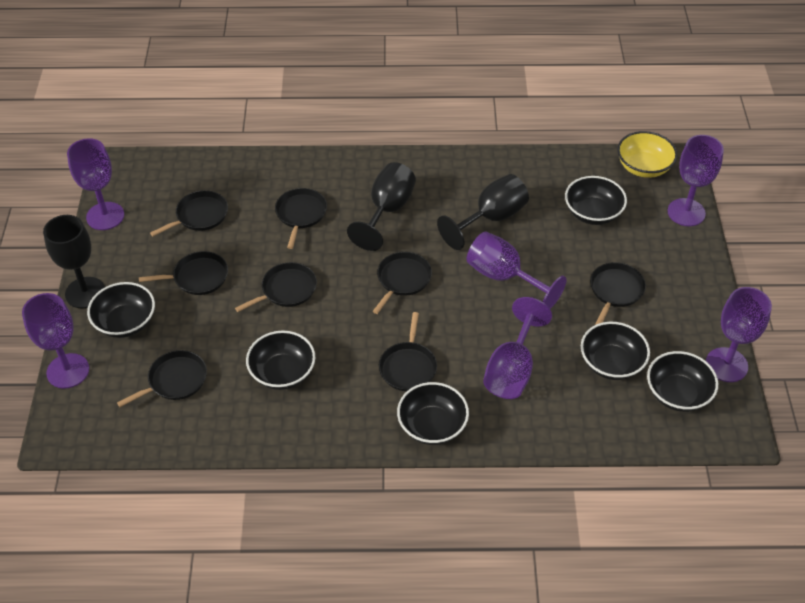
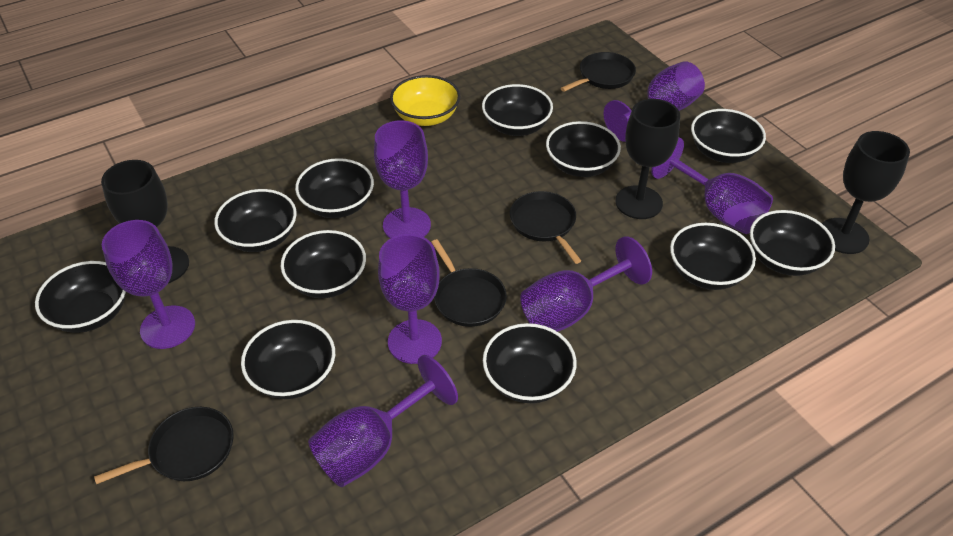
black bowl: 6 -> 11
black pan: 8 -> 4
purple goblet: 6 -> 7

